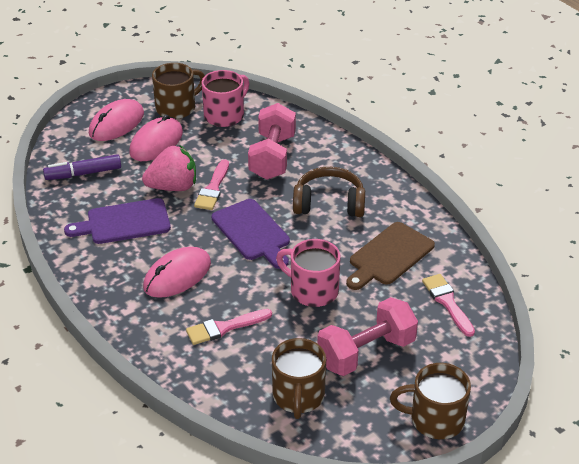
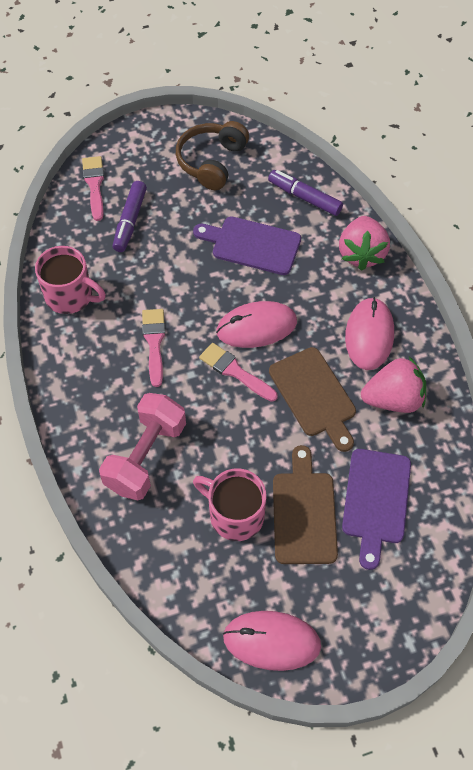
brown cutting board: 1 -> 2
brown mug: 3 -> 0
pink dumbbell: 2 -> 1
pink strawberry: 1 -> 2
purple marker: 1 -> 2

